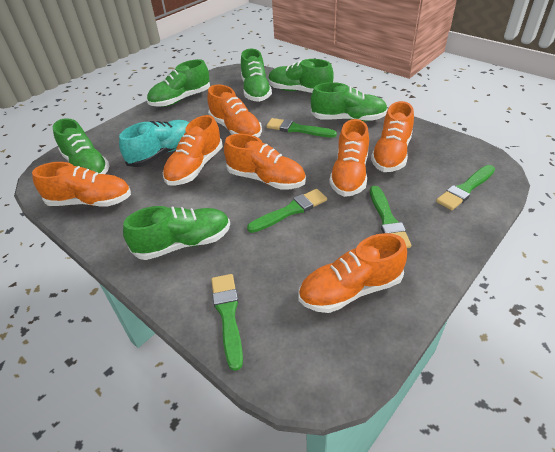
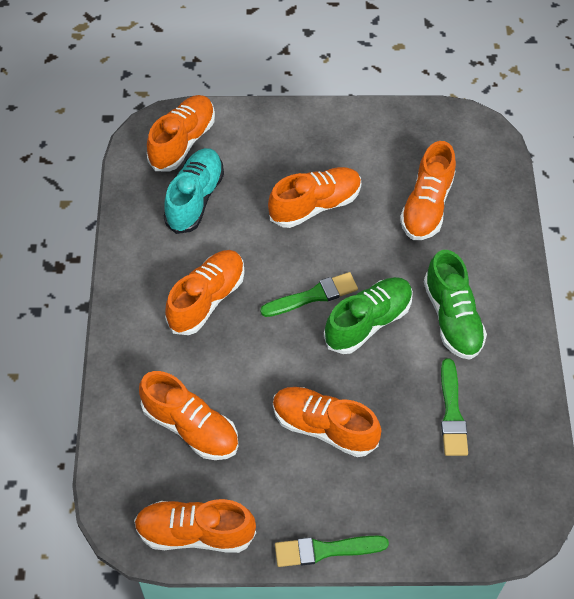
green brush: 5 -> 3
green shoe: 6 -> 2

